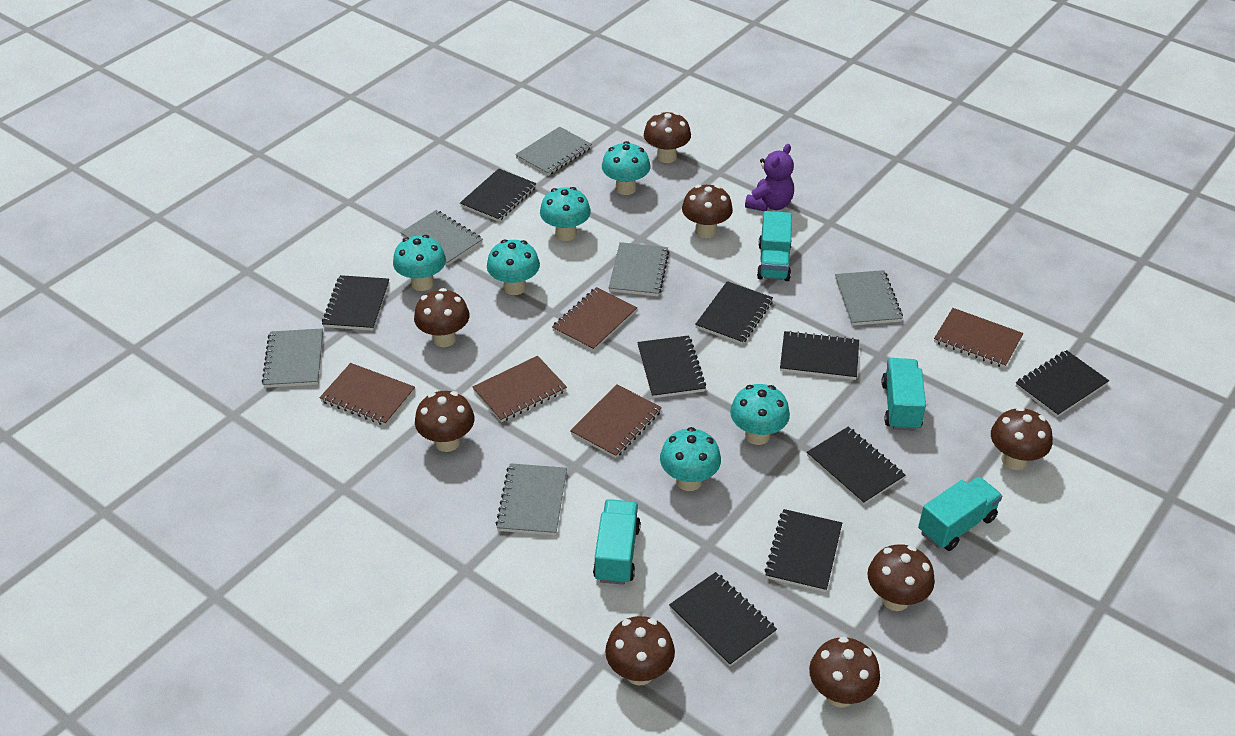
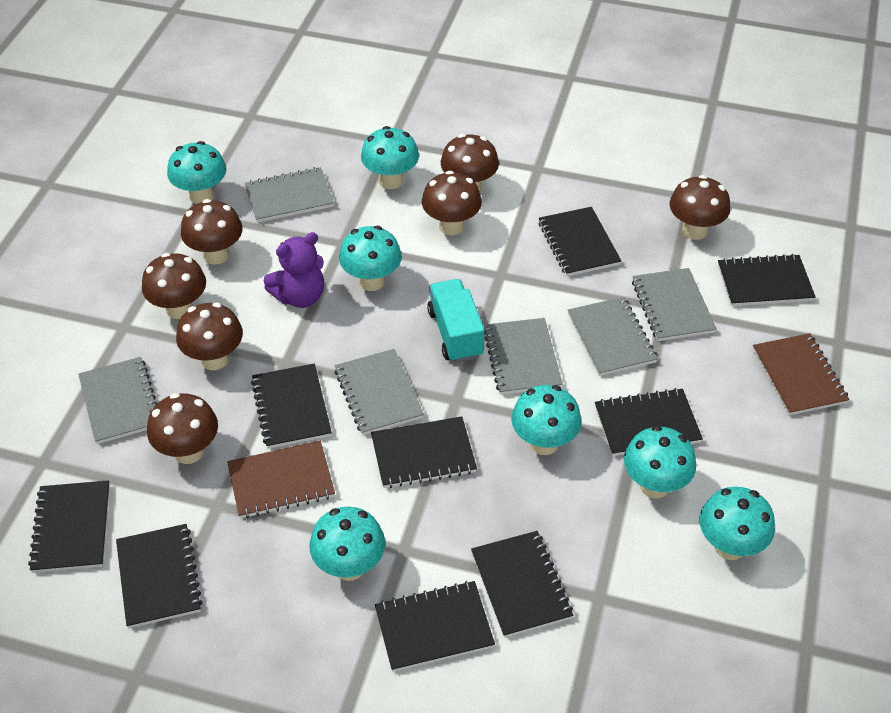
brown mushroom: 8 -> 7
brown notebook: 5 -> 2
turquoise mushroom: 6 -> 7
turquoise truck: 4 -> 1

